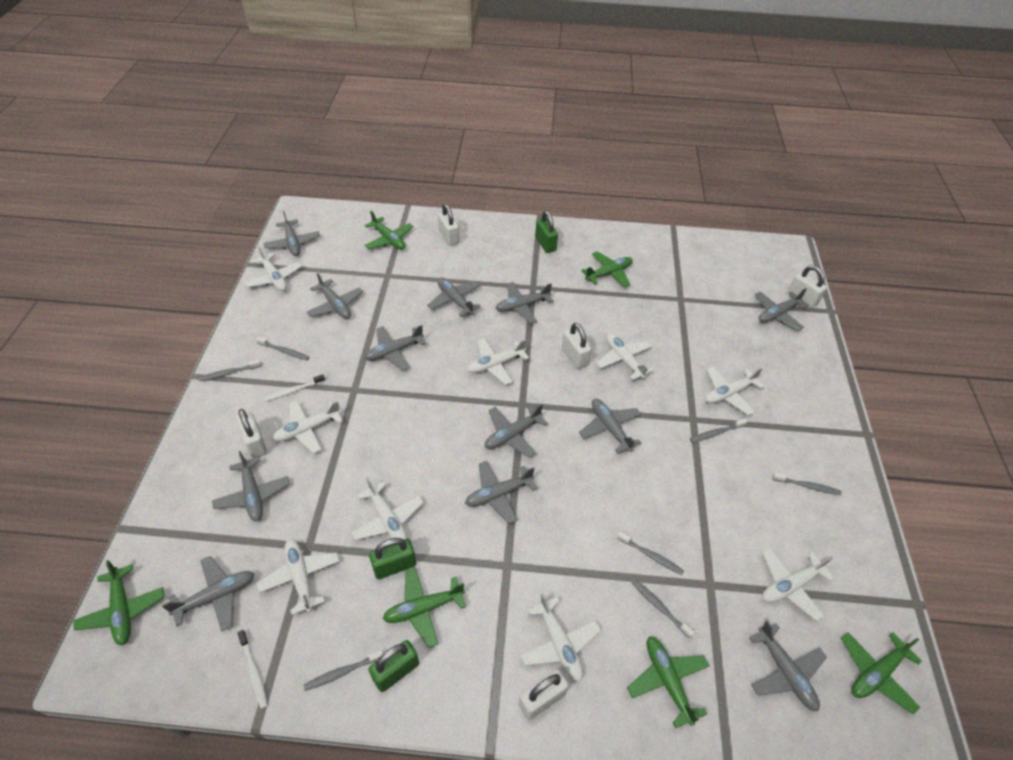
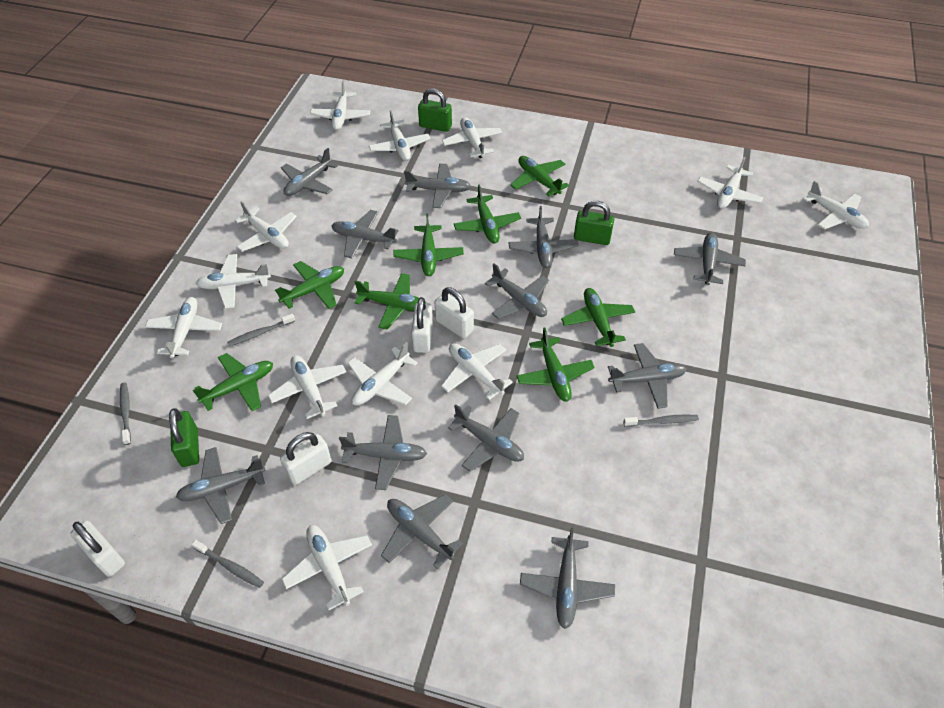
green plane: 6 -> 8
grey toothbrush: 7 -> 4
white padlock: 5 -> 4
white plane: 9 -> 12
white toothbrush: 2 -> 0

